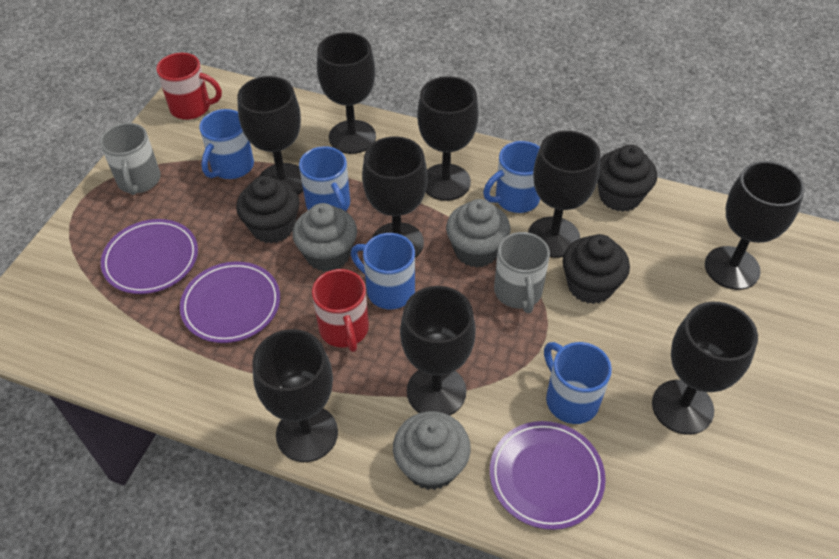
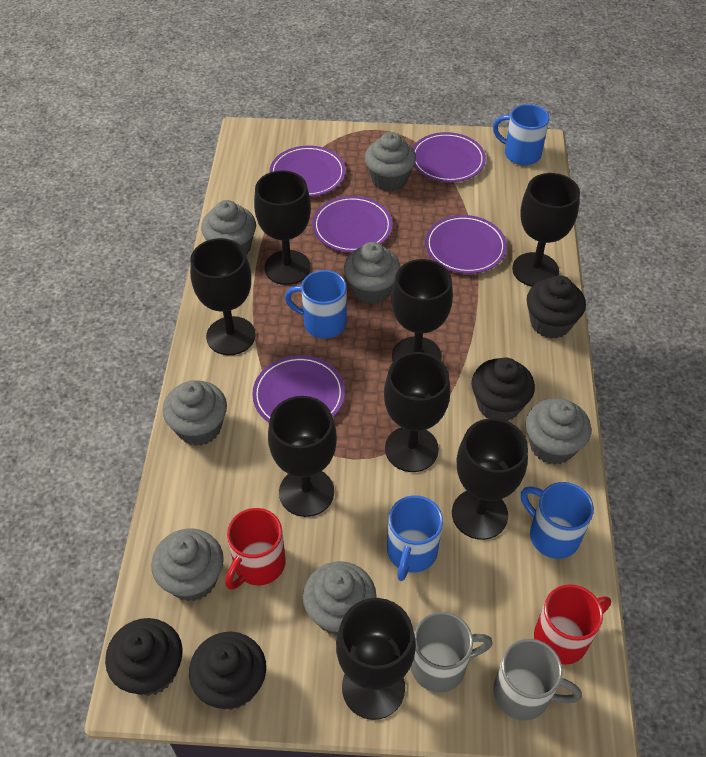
black cupcake: 3 -> 4
black goblet: 9 -> 8
blue mug: 5 -> 4
grey cupcake: 3 -> 7
purple plate: 3 -> 5

